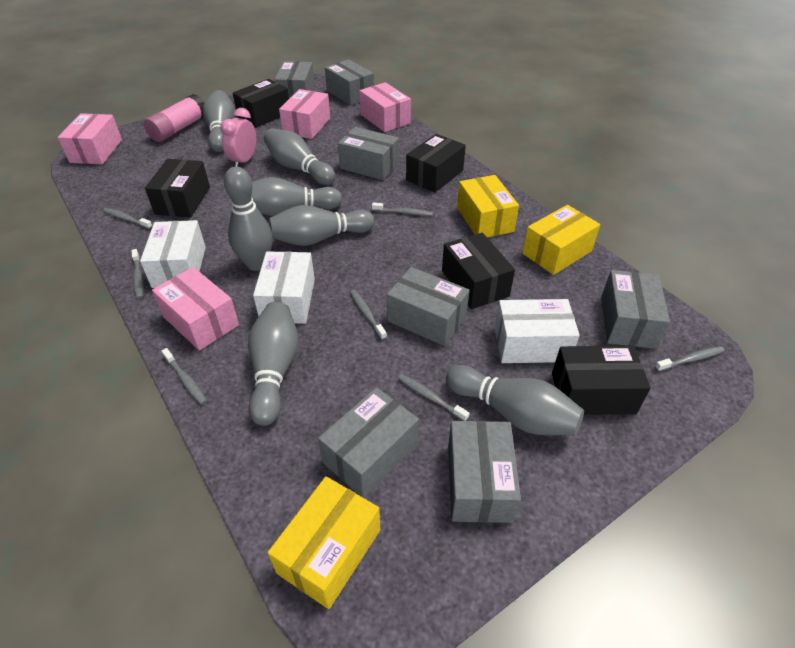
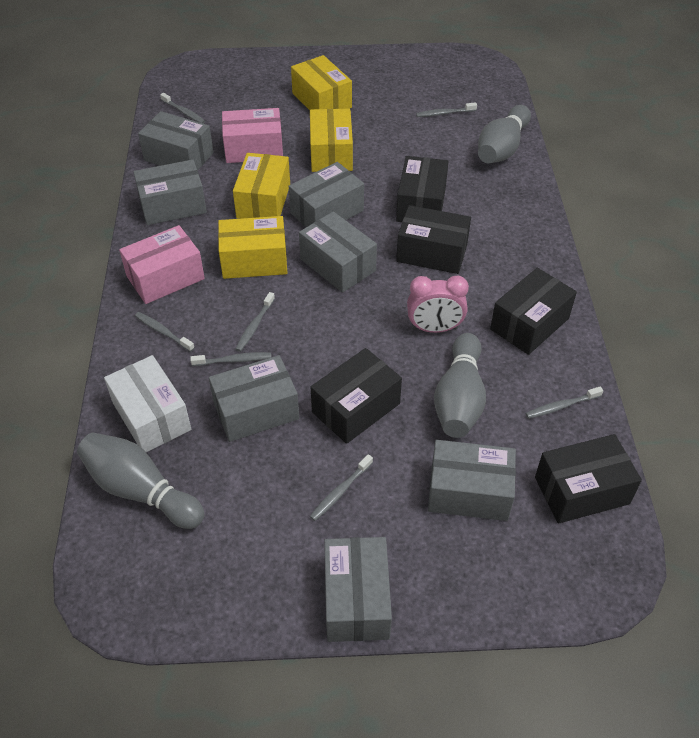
grey bowling pin: 7 -> 3
pink box: 4 -> 2
pink glue stick: 1 -> 0
white box: 3 -> 1
yellow box: 3 -> 4

